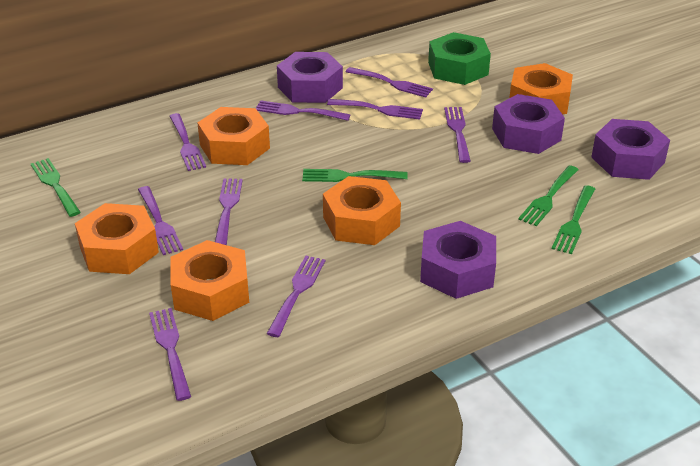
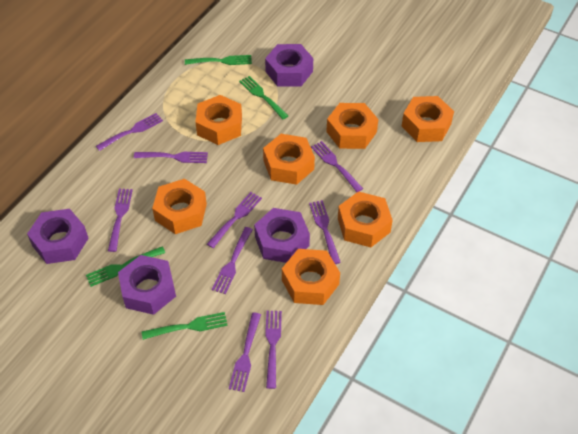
green nut: 1 -> 0
orange nut: 5 -> 7

